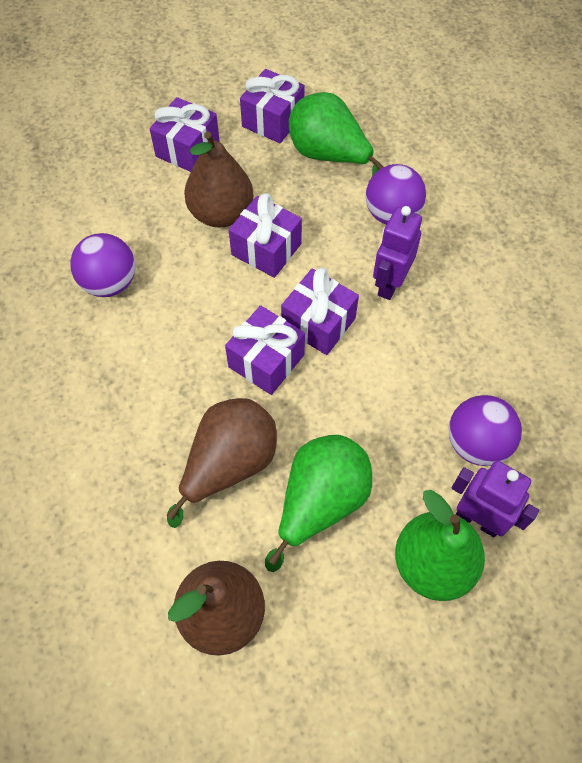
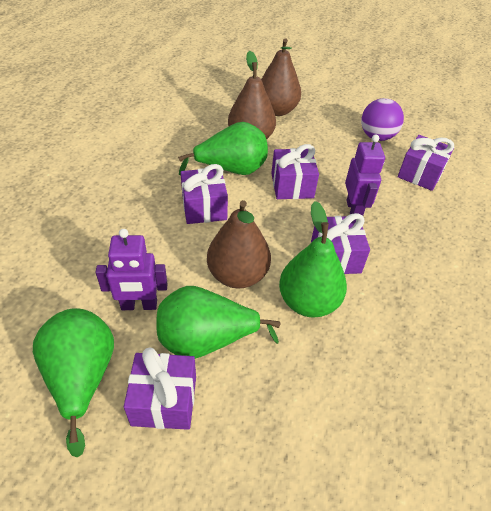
green pear: 3 -> 4
purple ball: 3 -> 1

